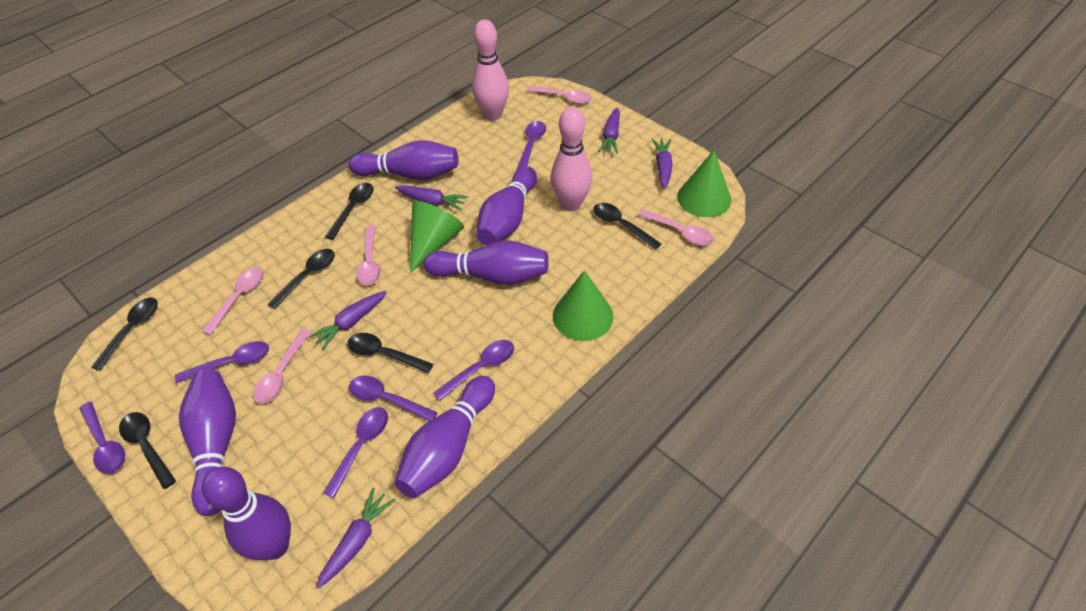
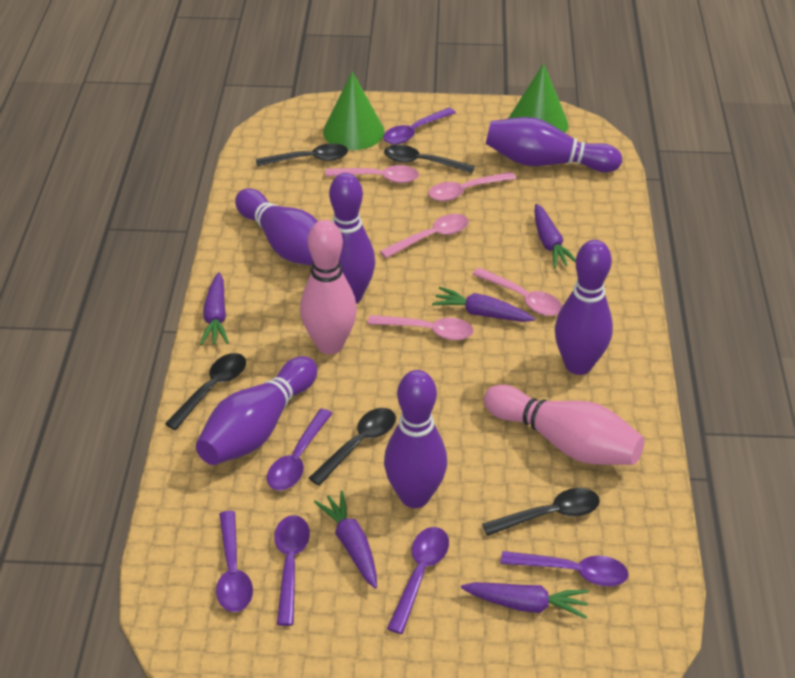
black spoon: 6 -> 5
green cone: 3 -> 2

